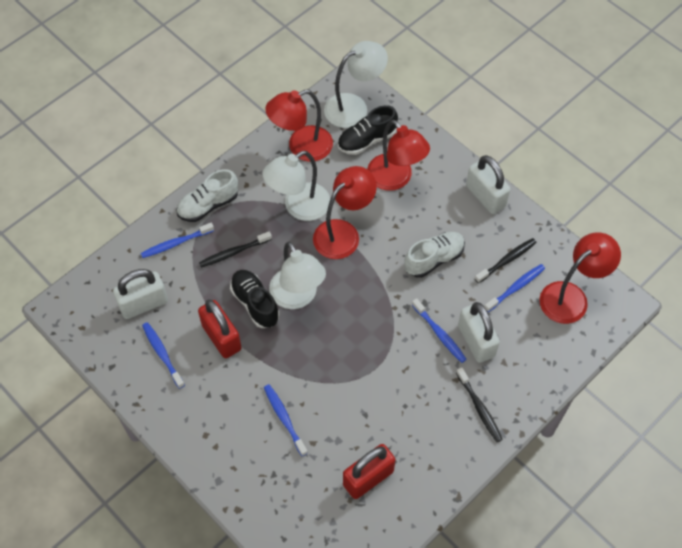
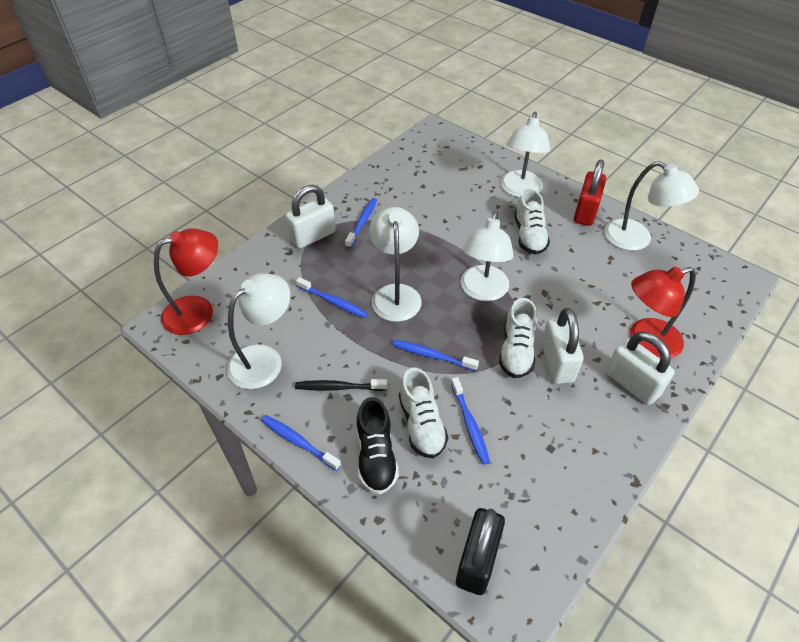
black padlock: 0 -> 1
black shoe: 2 -> 1
black toothbrush: 3 -> 1
red lamp: 4 -> 2
red padlock: 2 -> 1
white lamp: 3 -> 5
white shoe: 2 -> 3

